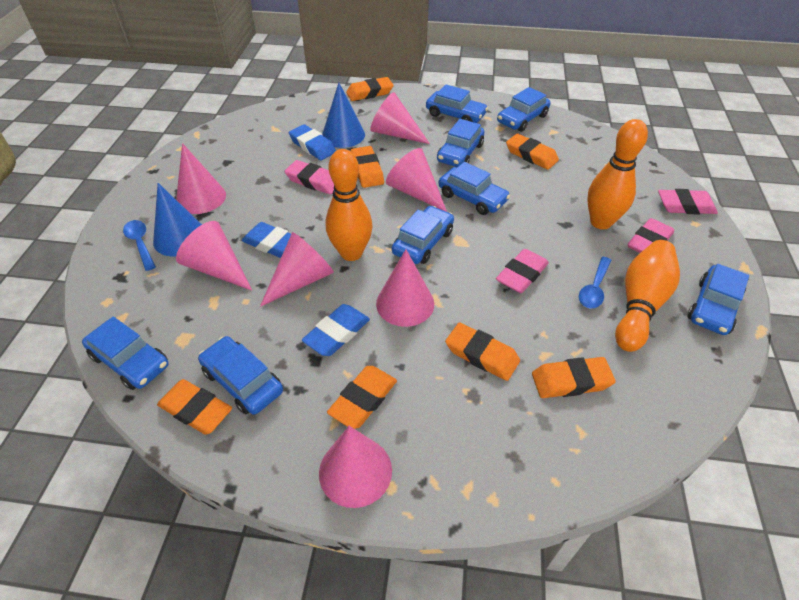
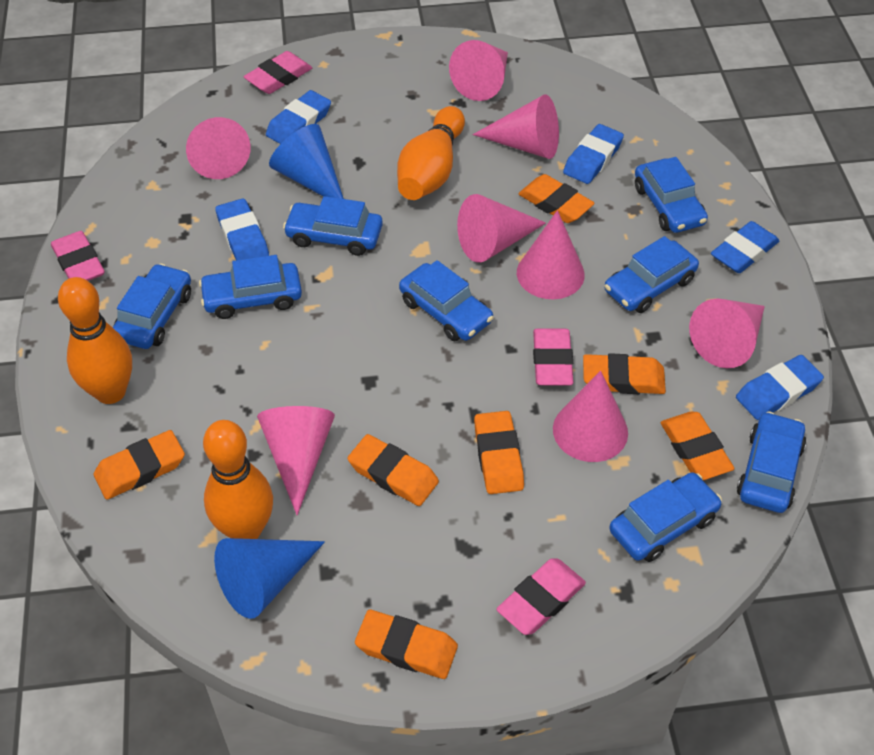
blue eraser: 3 -> 5
blue spoon: 2 -> 0
pink cone: 7 -> 8

